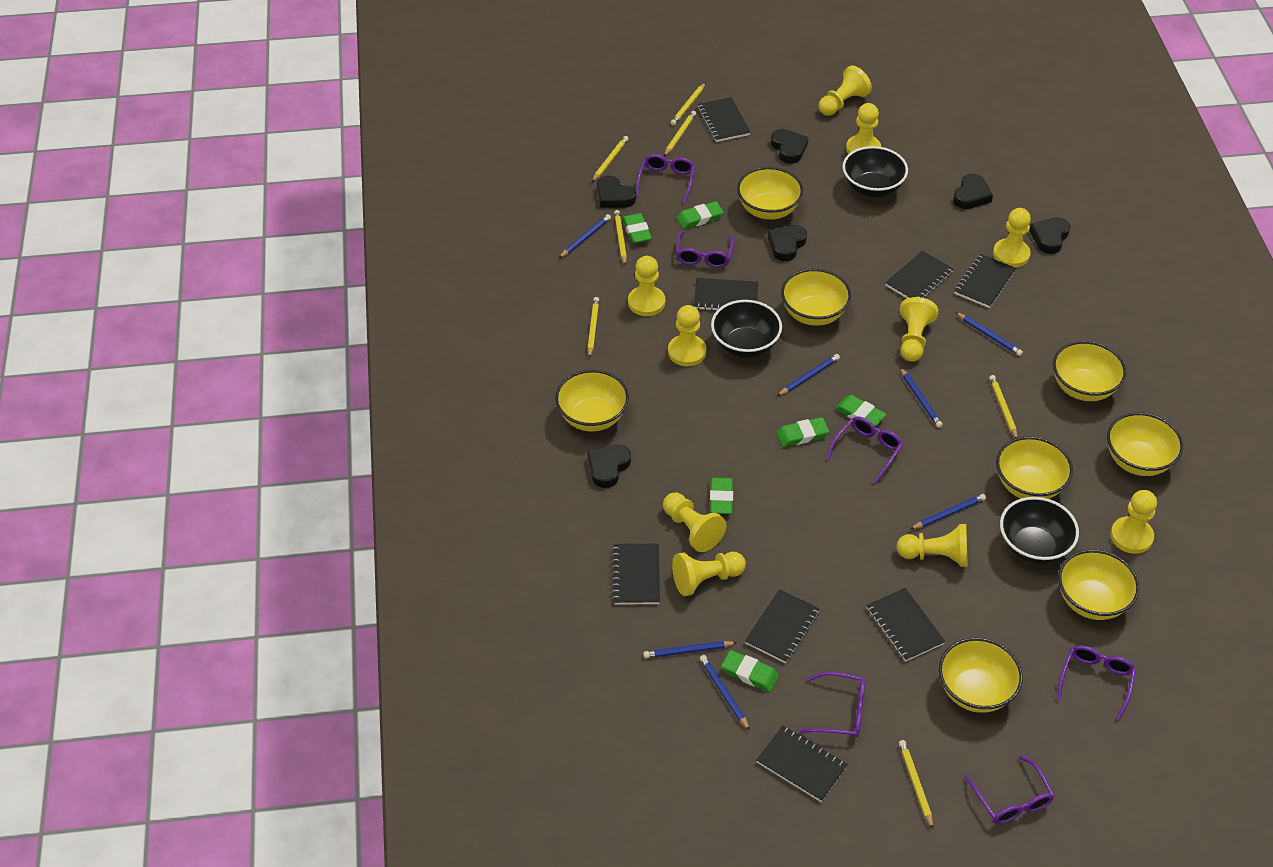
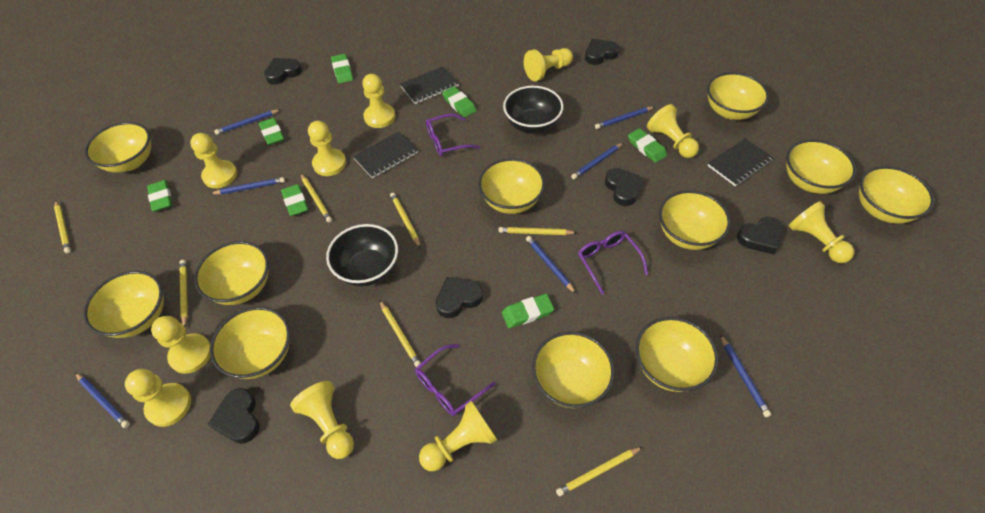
black bowl: 3 -> 2
black notebook: 8 -> 3
green eraser: 6 -> 7
purple glasses: 6 -> 3
yellow bowl: 8 -> 11

